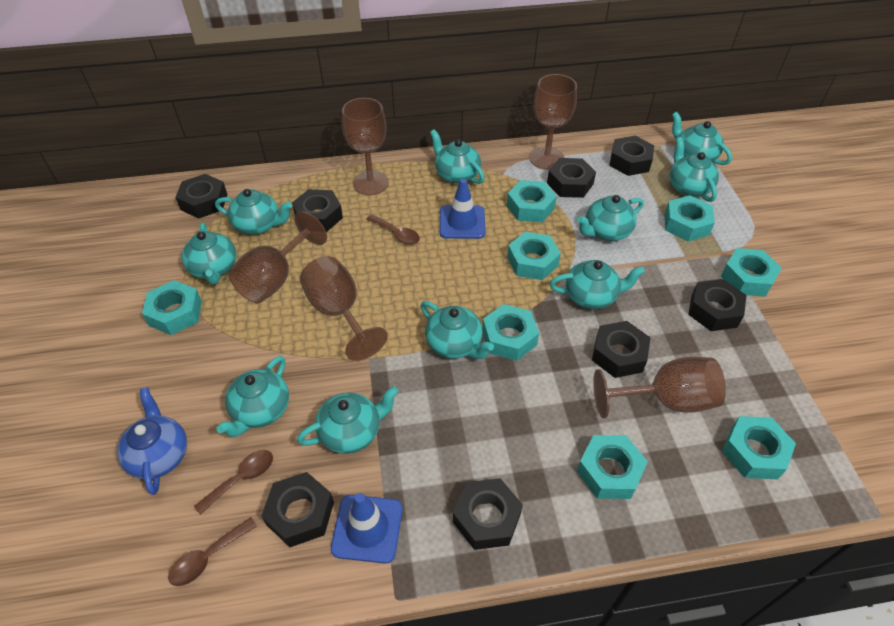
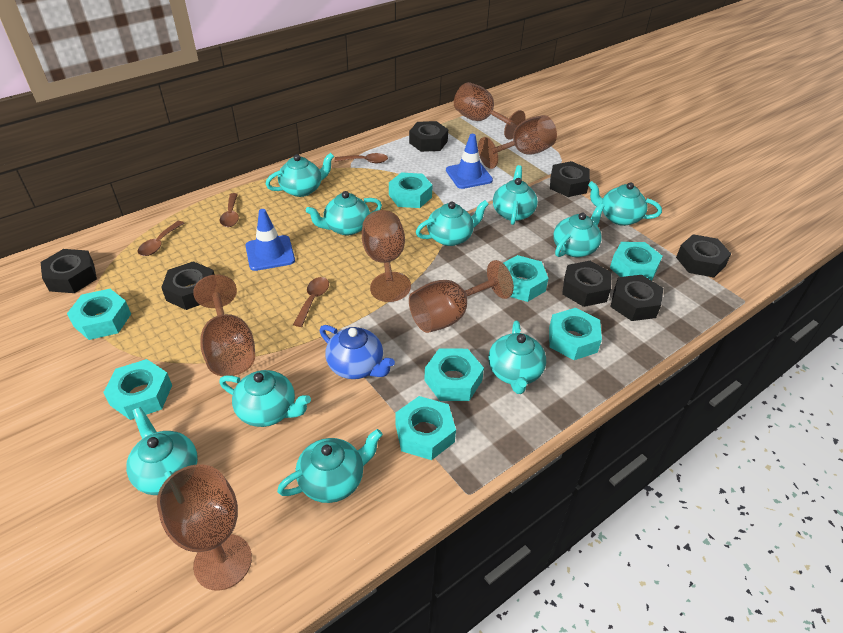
black nut: 8 -> 7
brown goblet: 5 -> 6
brown spoon: 3 -> 4

